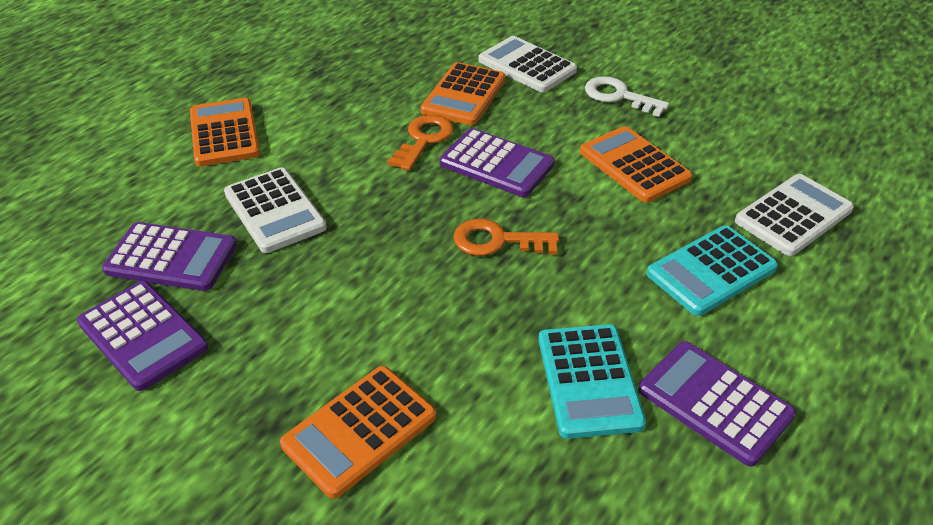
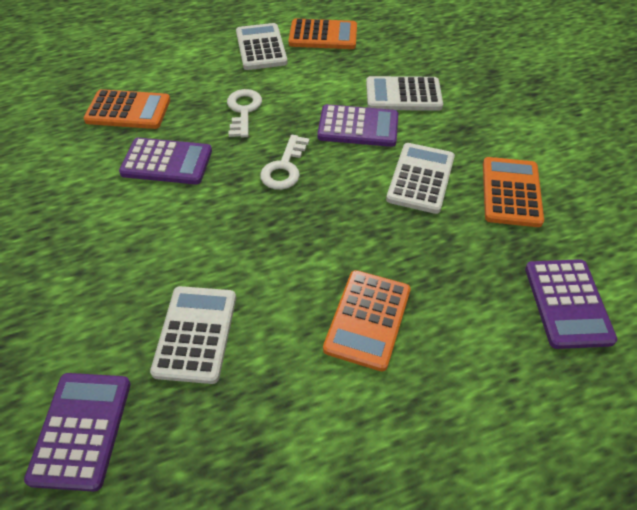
orange key: 2 -> 0
turquoise calculator: 2 -> 0
white calculator: 3 -> 4
white key: 1 -> 2

